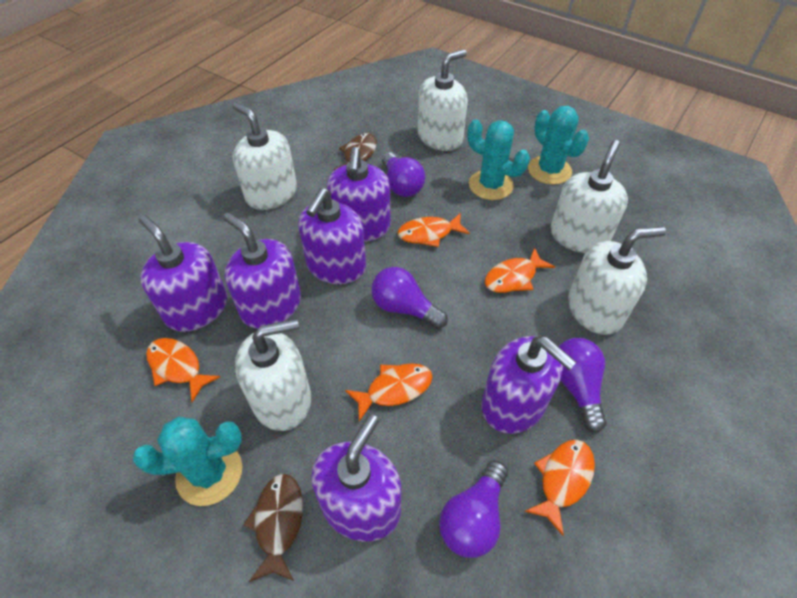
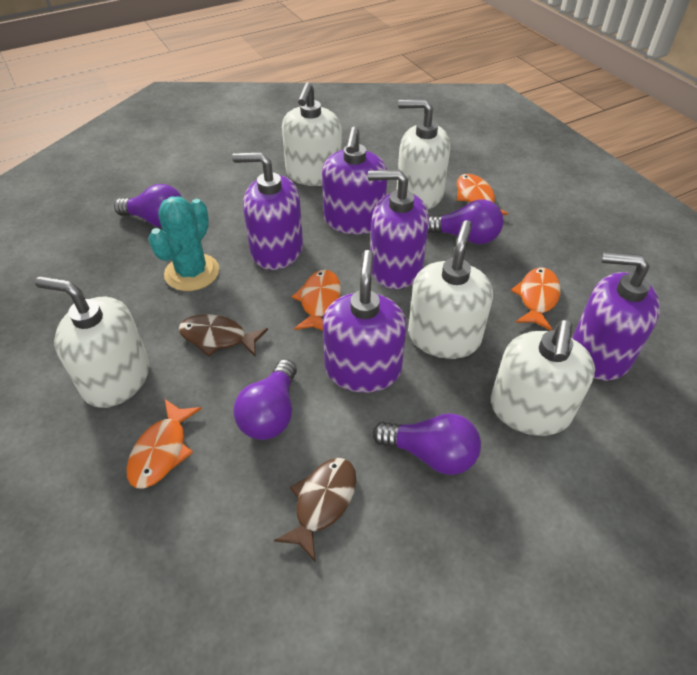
orange fish: 5 -> 4
purple soap dispenser: 6 -> 5
turquoise cactus: 3 -> 1

